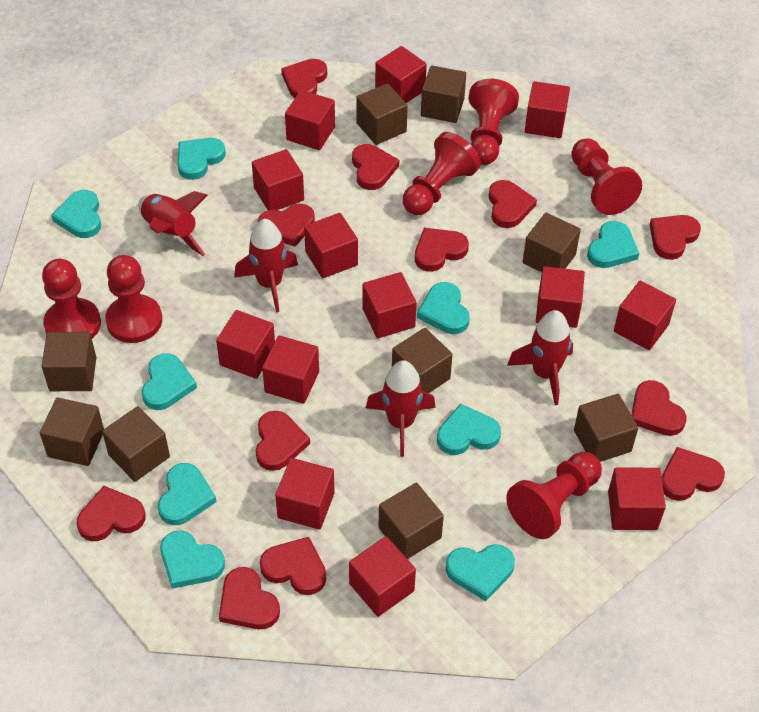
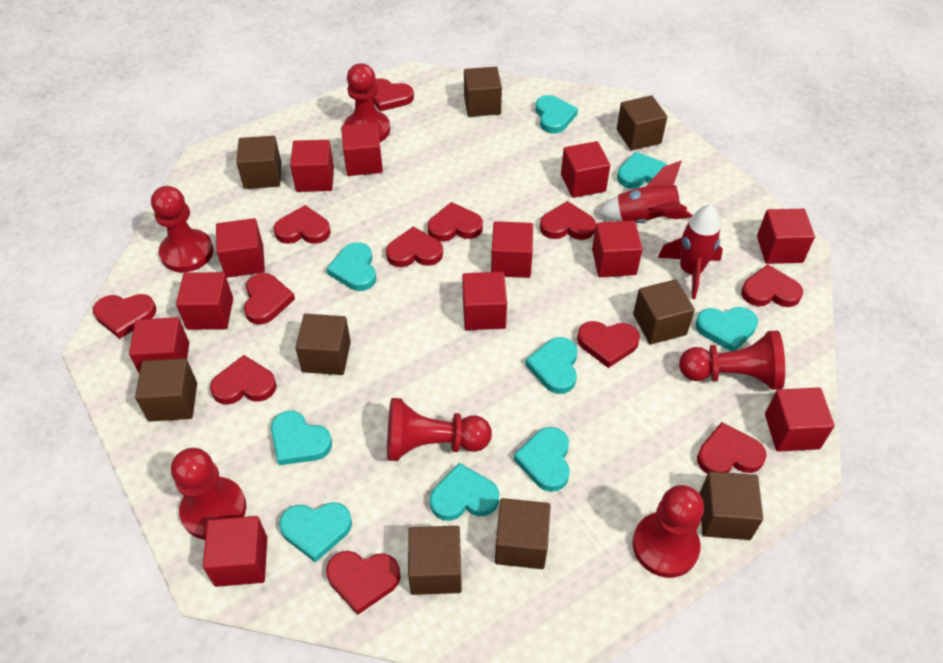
red cube: 13 -> 12
red rocket: 4 -> 2

